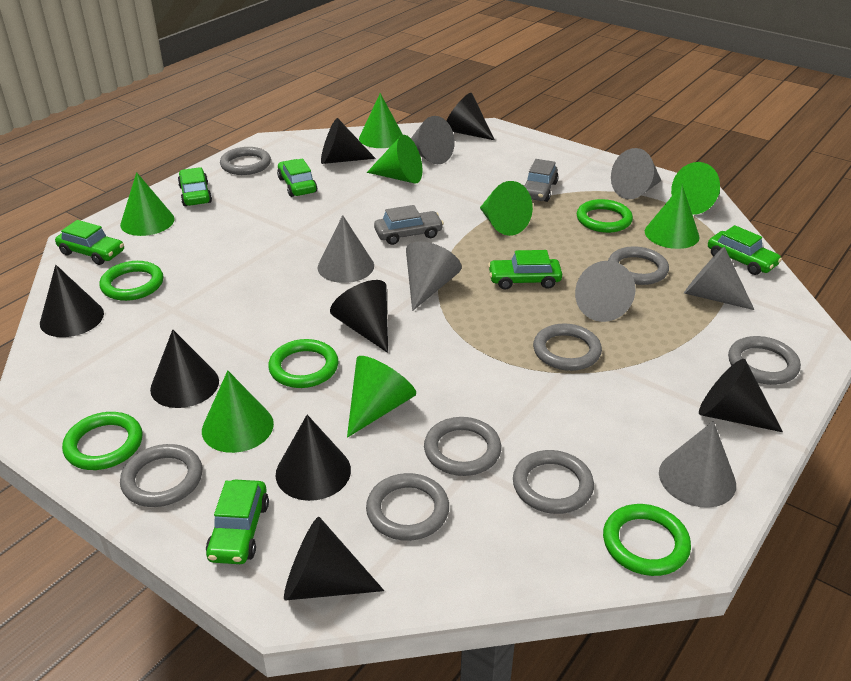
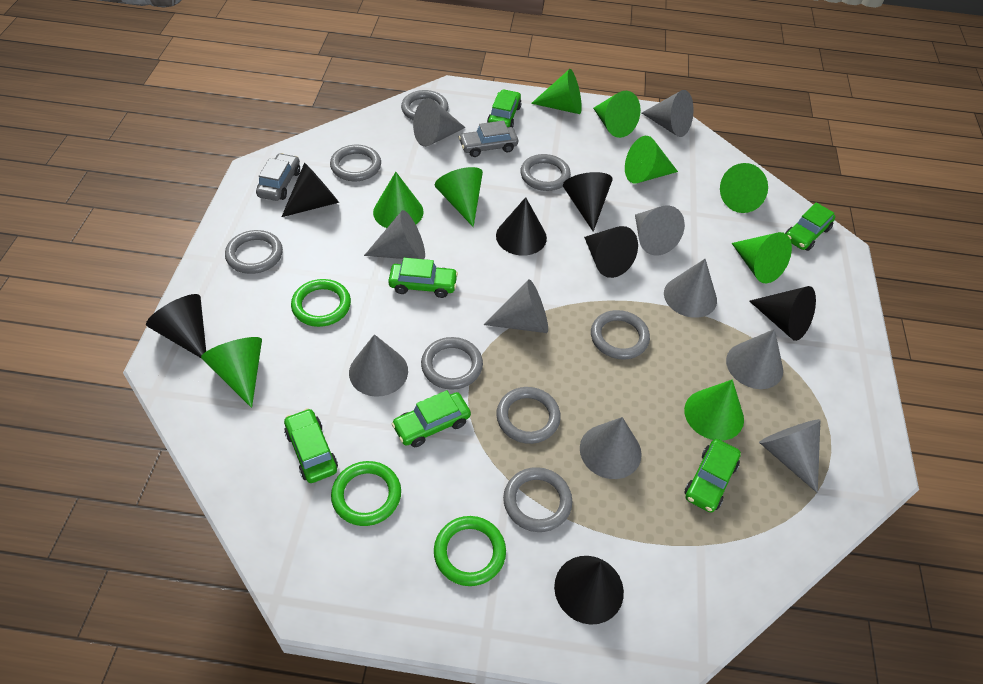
black cone: 8 -> 7
green cone: 8 -> 9
green ring: 5 -> 3
grey cone: 7 -> 10

